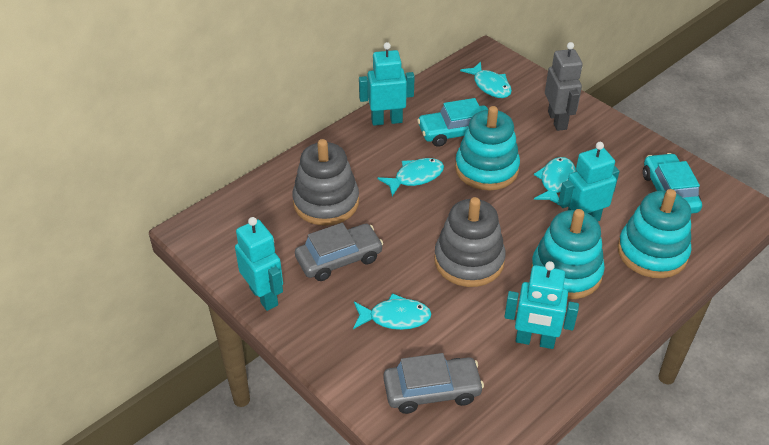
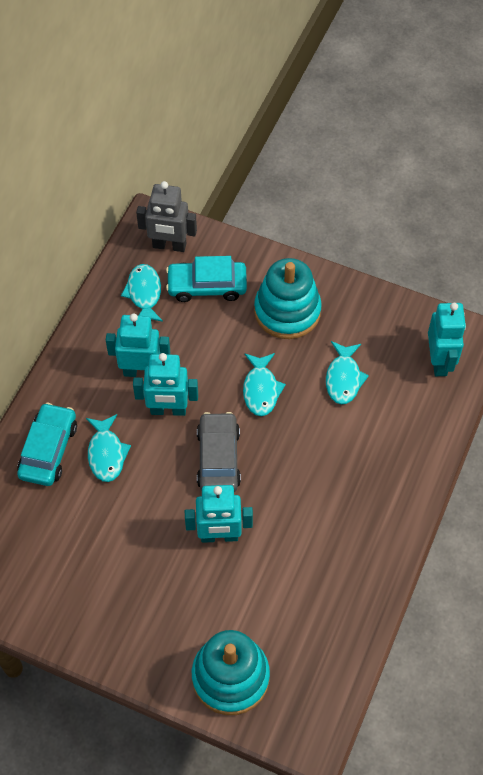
grey car: 2 -> 1
grey stacking toy: 2 -> 0
turquoise stacking toy: 3 -> 2

